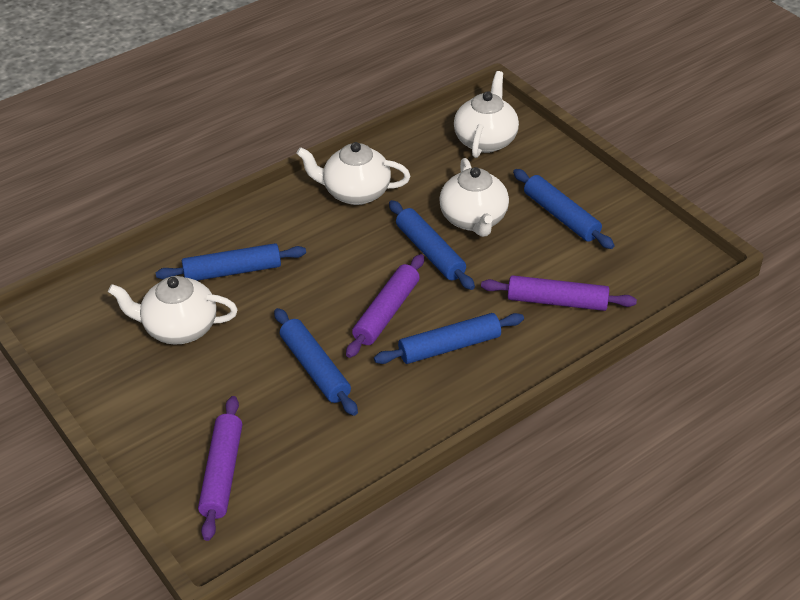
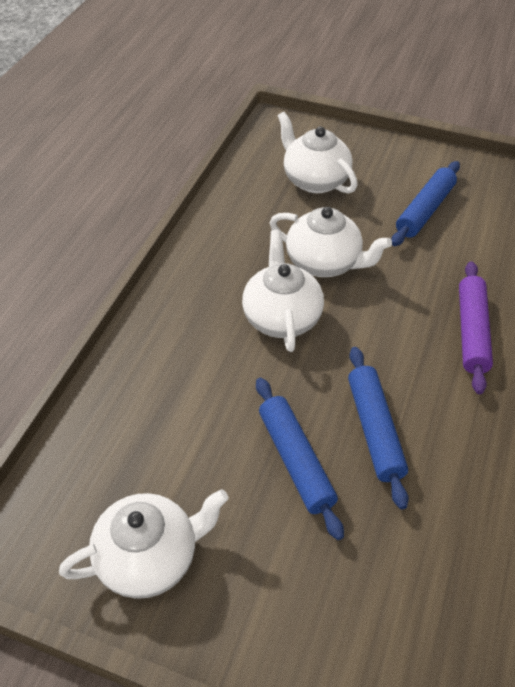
blue rolling pin: 5 -> 3
purple rolling pin: 3 -> 1

